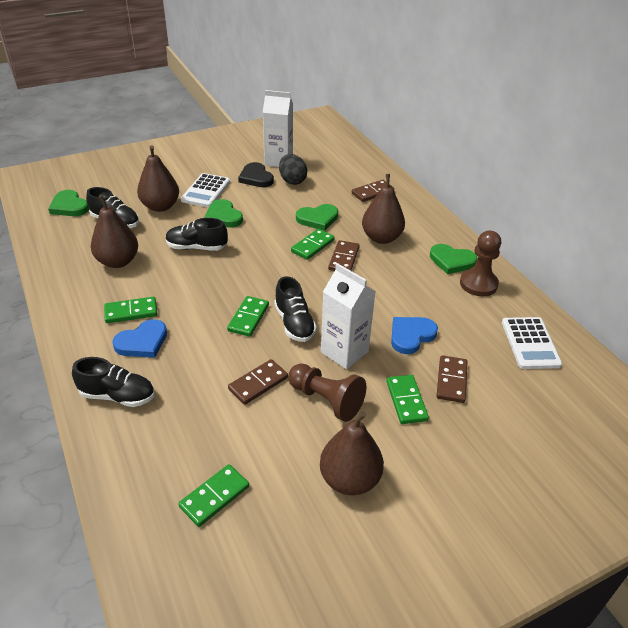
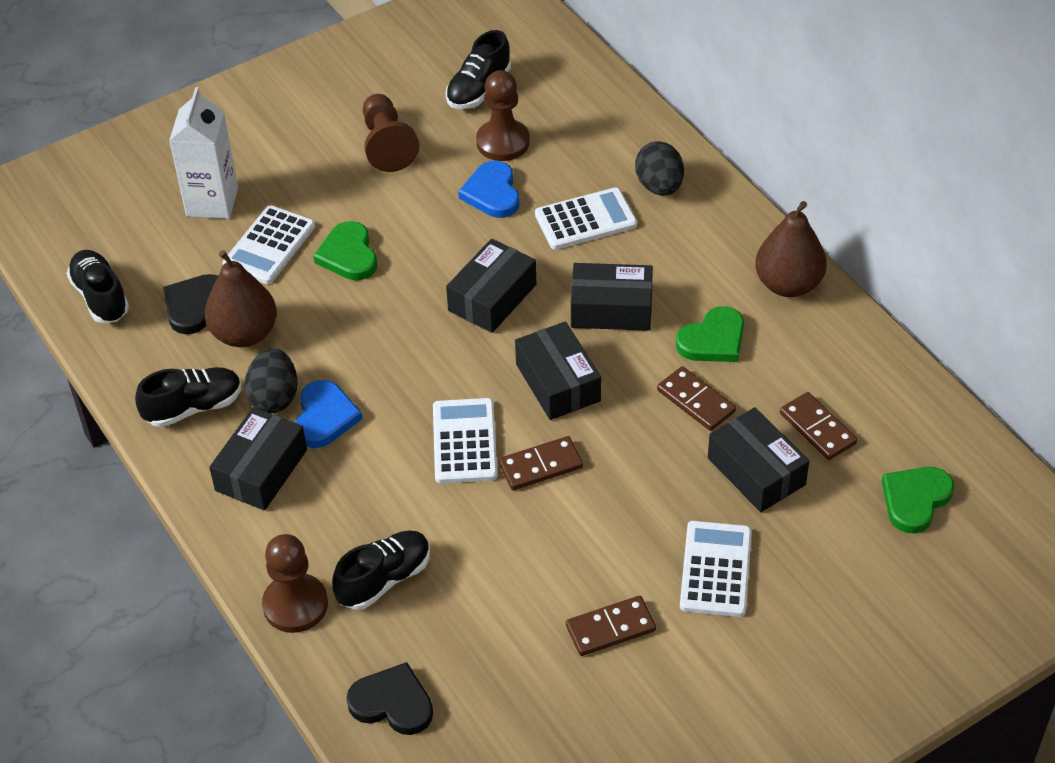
black box: 0 -> 5
black egg: 1 -> 2
black heart: 1 -> 2
brown pawn: 2 -> 3
brown pear: 4 -> 2
green domino: 5 -> 0
green heart: 4 -> 3
white calculator: 2 -> 4
white carton: 2 -> 1

